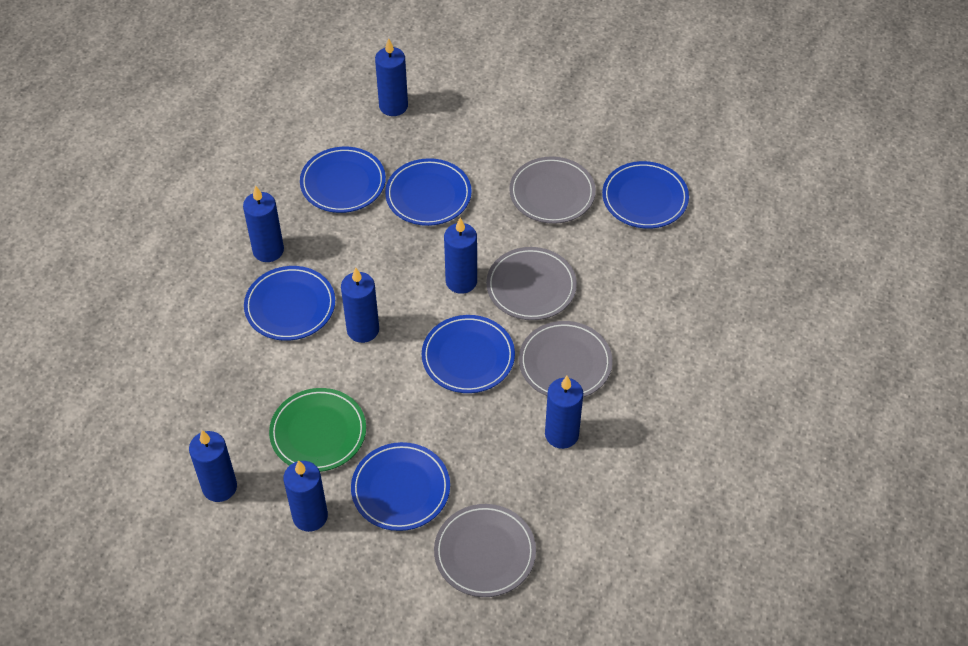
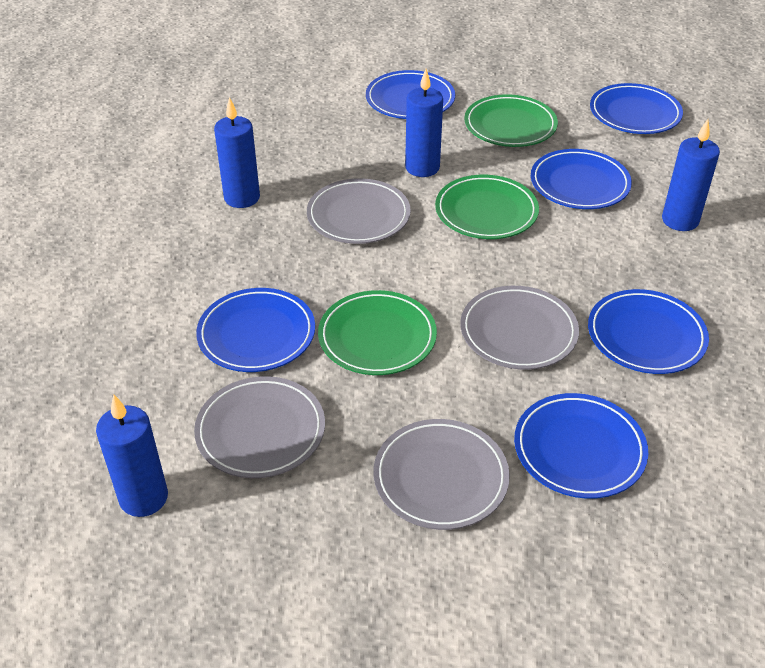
blue candle: 7 -> 4
green plate: 1 -> 3

